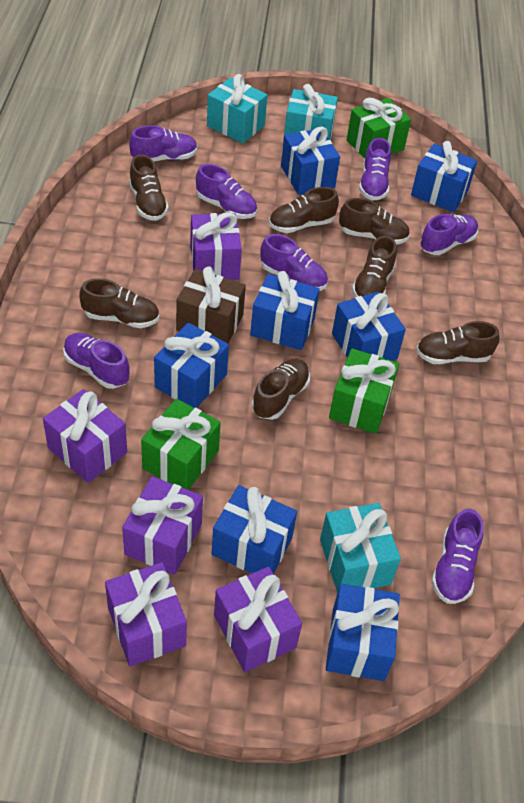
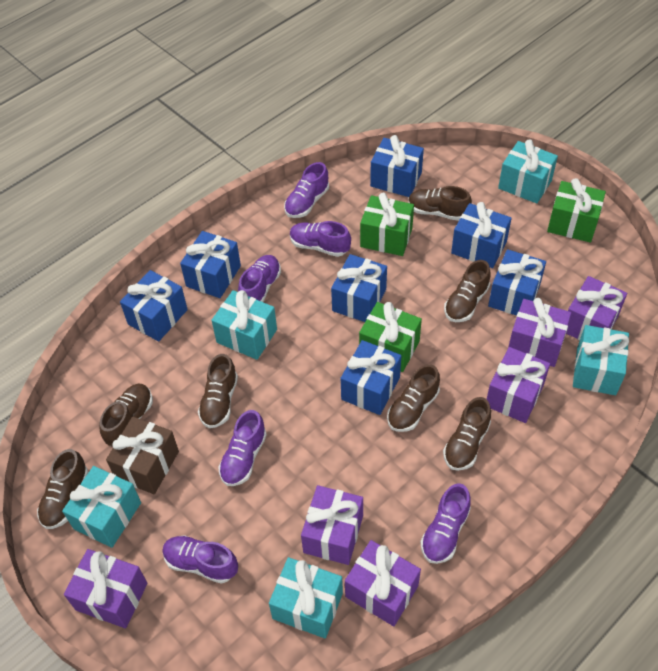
purple gift: 5 -> 6
purple shoe: 7 -> 6
turquoise gift: 3 -> 5

